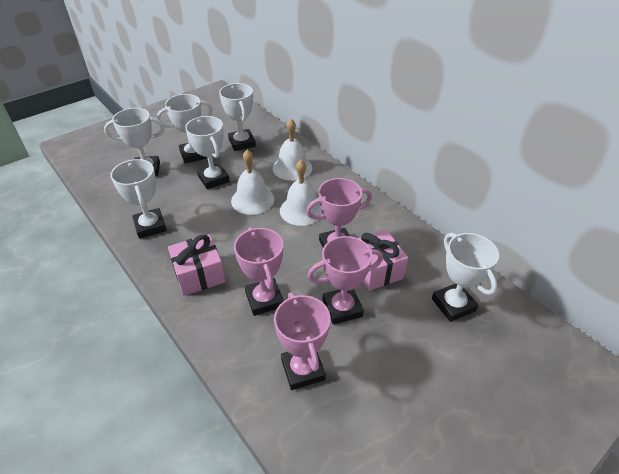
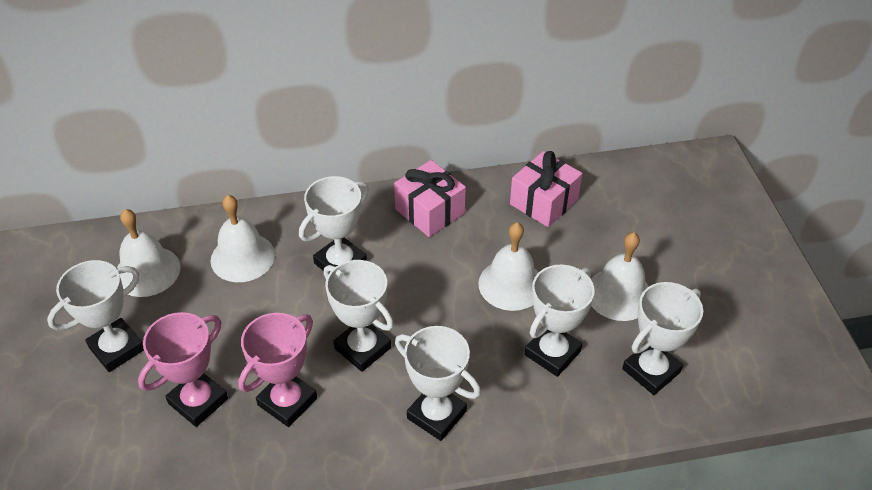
pink trophy: 4 -> 2
white bell: 3 -> 4

